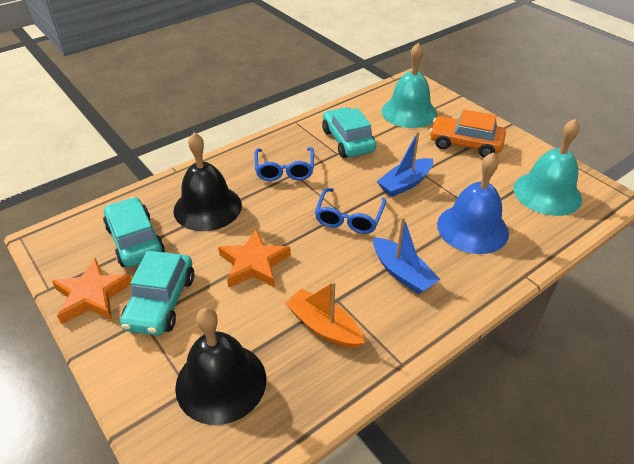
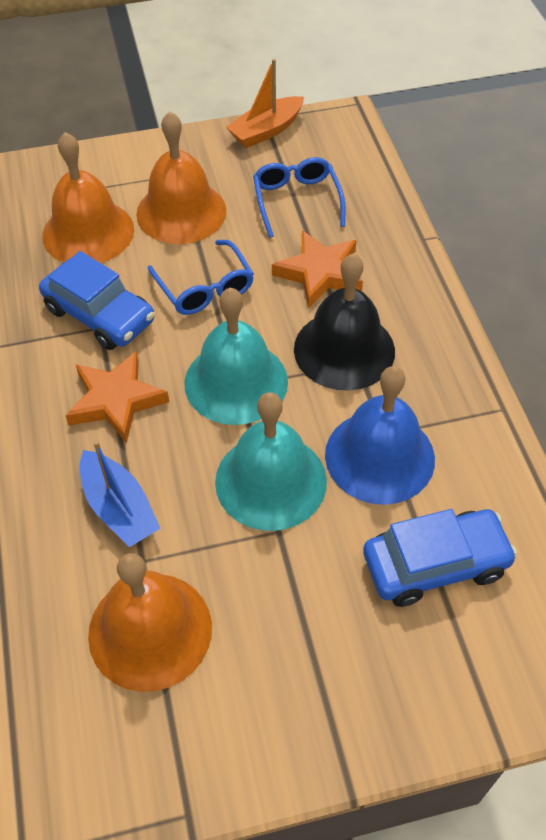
black bell: 2 -> 1
blue boat: 2 -> 1
blue car: 0 -> 2
orange bell: 0 -> 3
orange car: 1 -> 0
turquoise car: 3 -> 0

